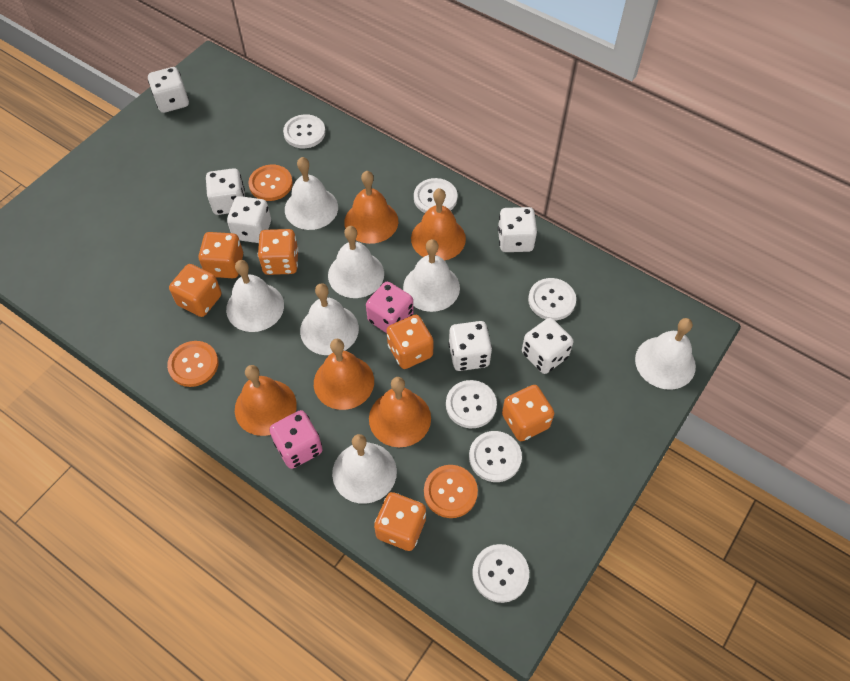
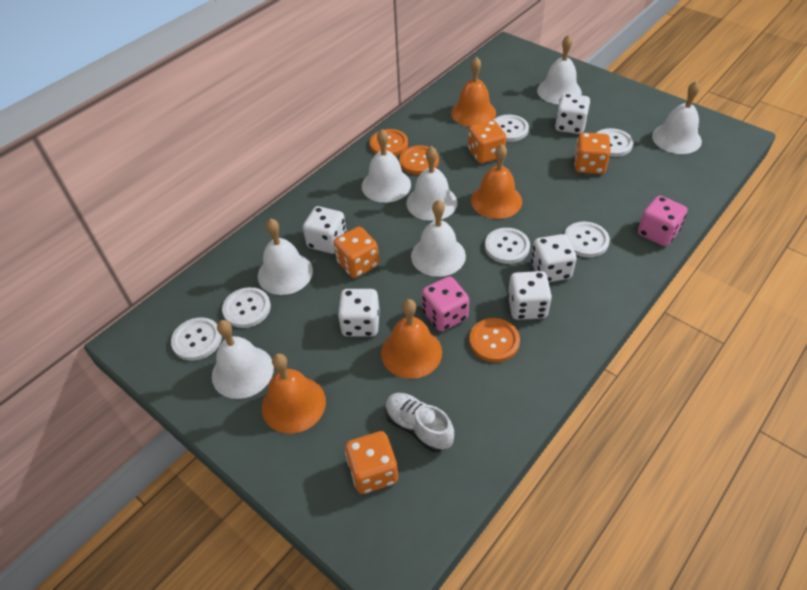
orange bell: 5 -> 4
orange dice: 6 -> 4
white dice: 6 -> 5
white shoe: 0 -> 1

